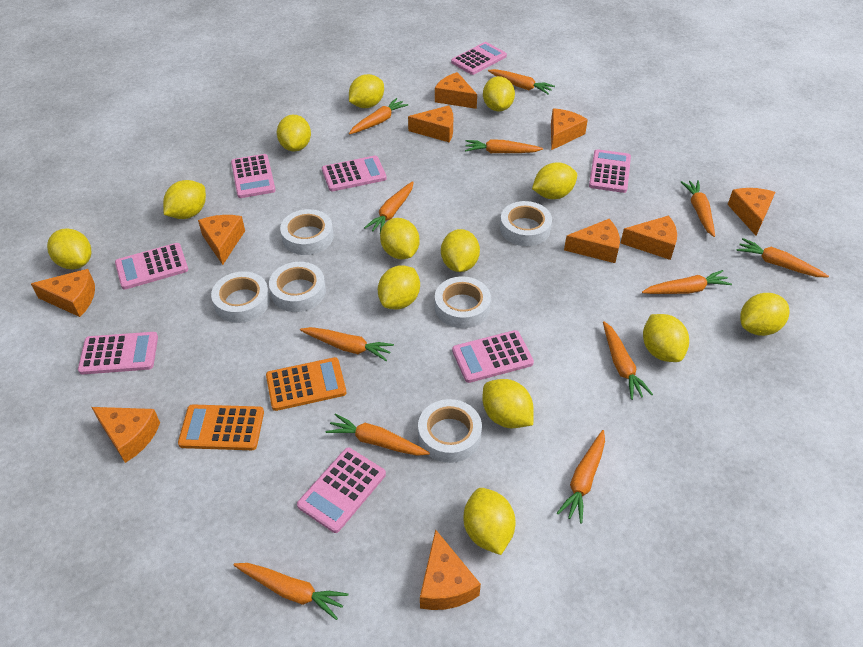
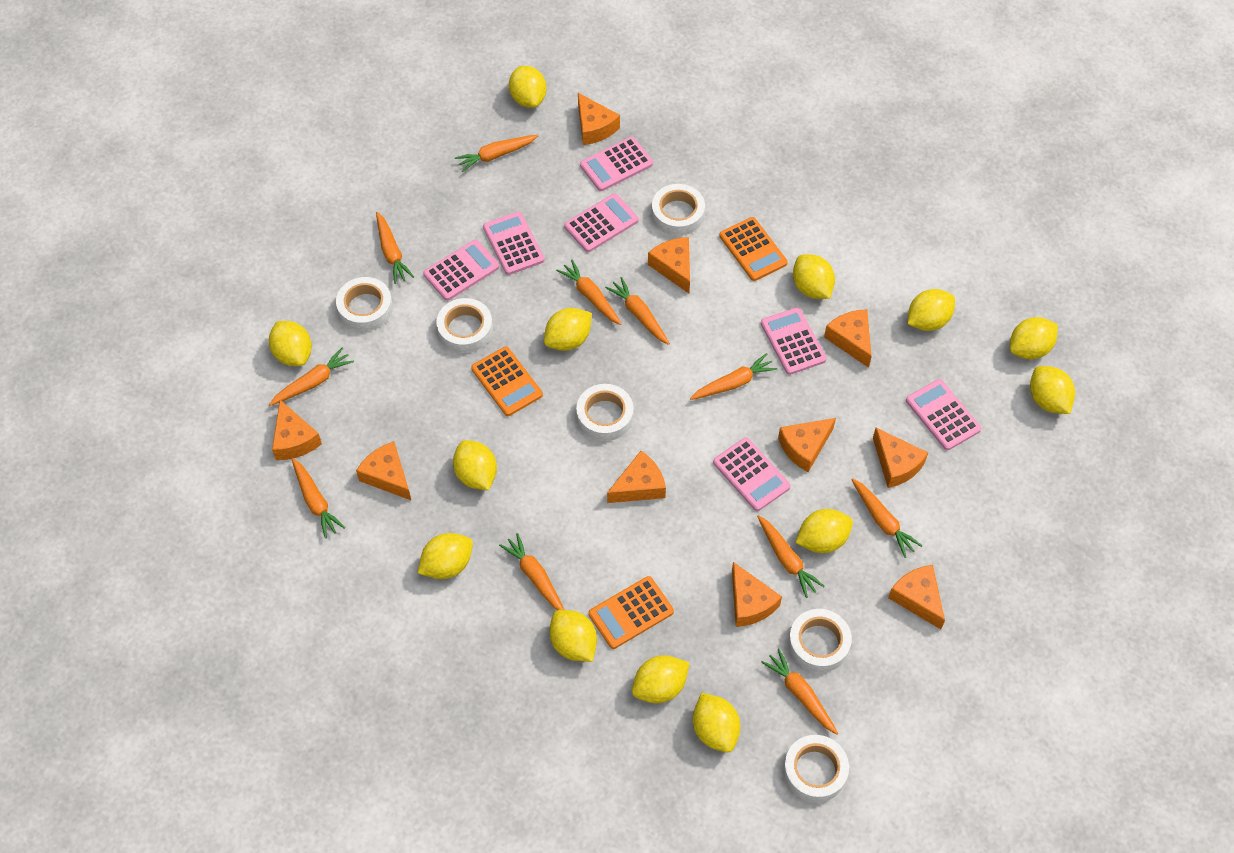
orange calculator: 2 -> 3
orange carrot: 12 -> 11
pink calculator: 8 -> 7

